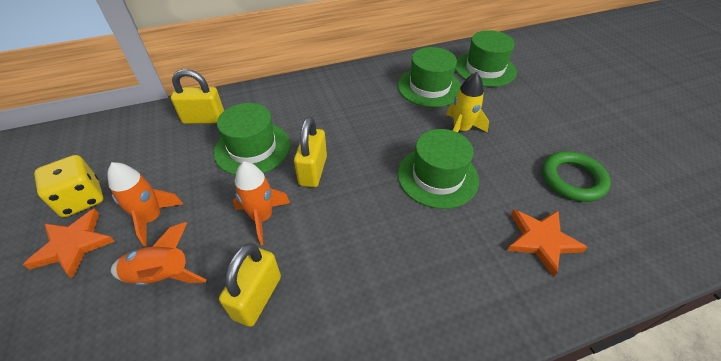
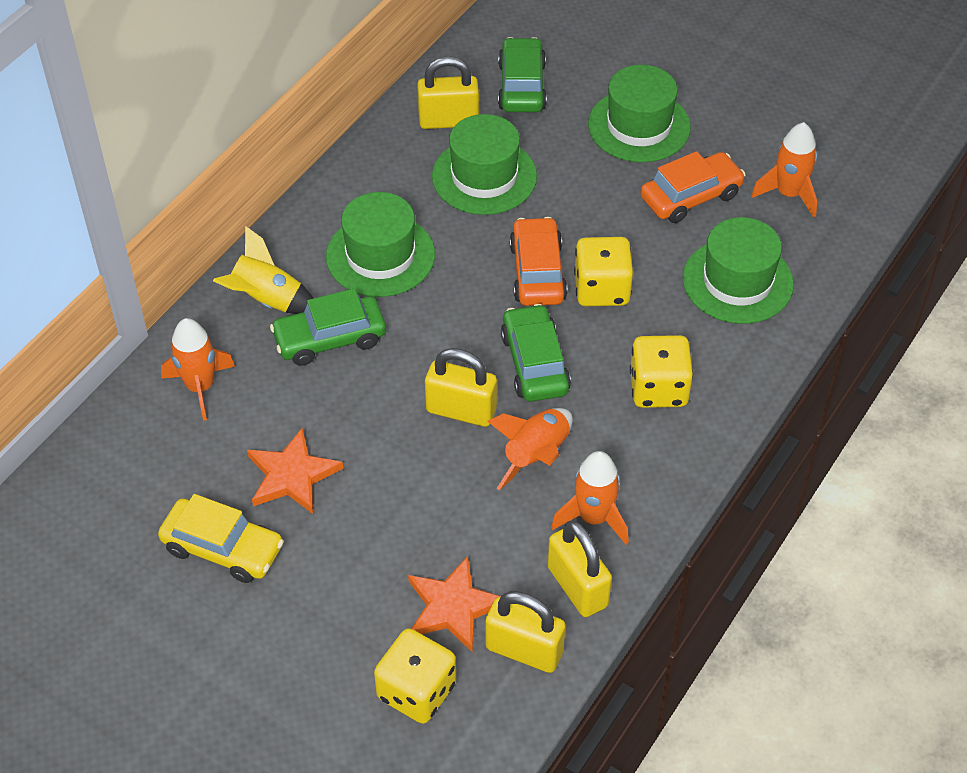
green car: 0 -> 3
green ring: 1 -> 0
orange car: 0 -> 2
orange rocket: 3 -> 4
yellow car: 0 -> 1
yellow dice: 1 -> 3
yellow padlock: 3 -> 4

